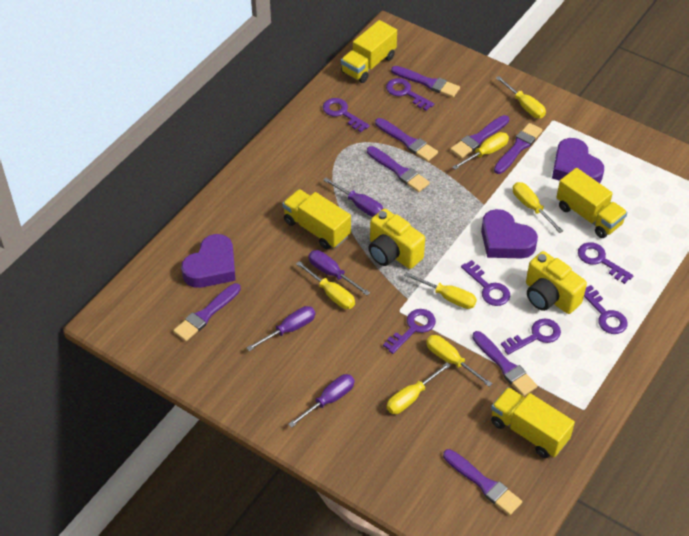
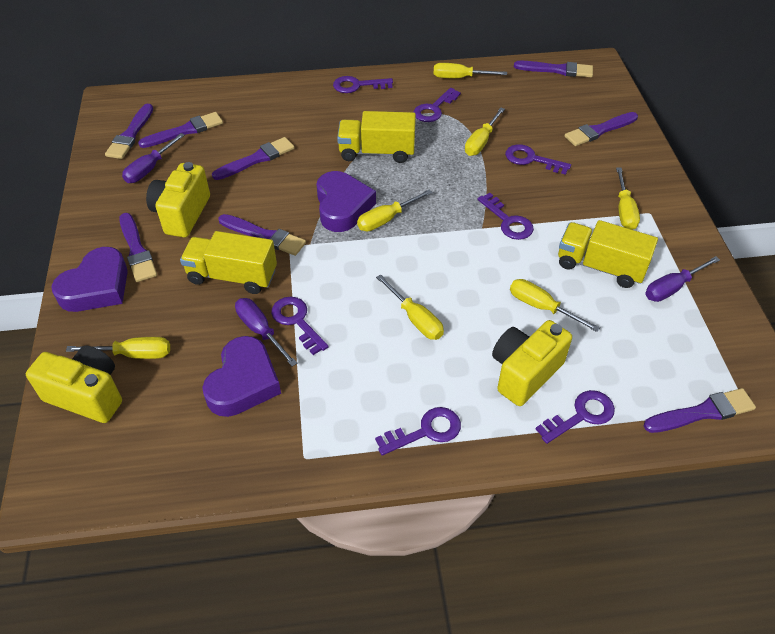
purple screwdriver: 4 -> 3
yellow camera: 2 -> 3
yellow truck: 4 -> 3

